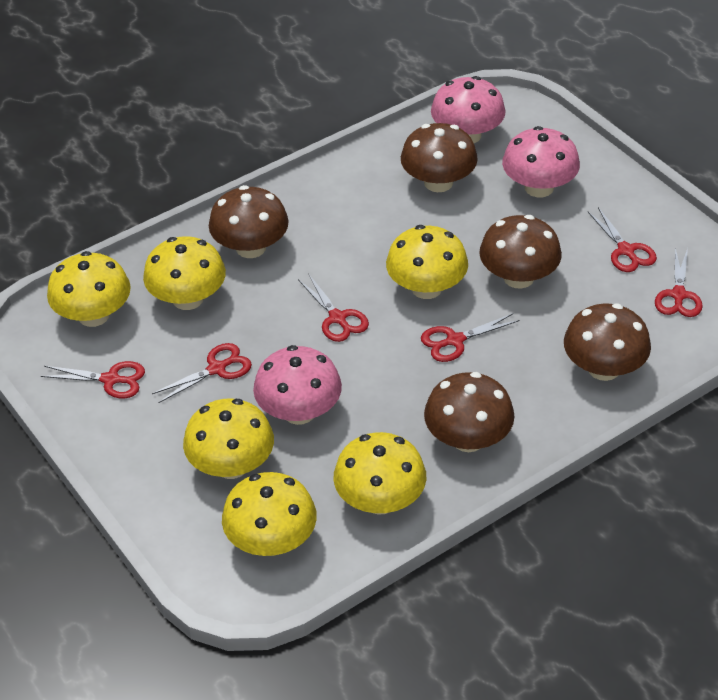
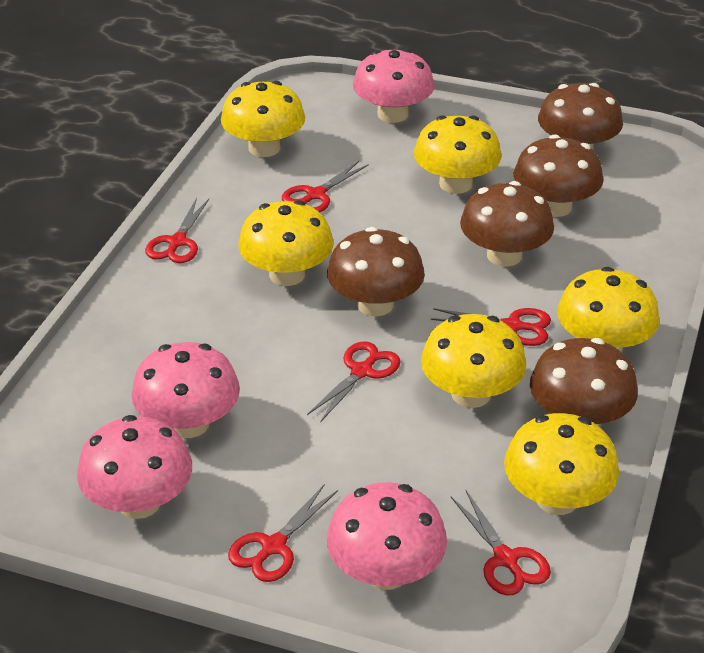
pink mushroom: 3 -> 4

